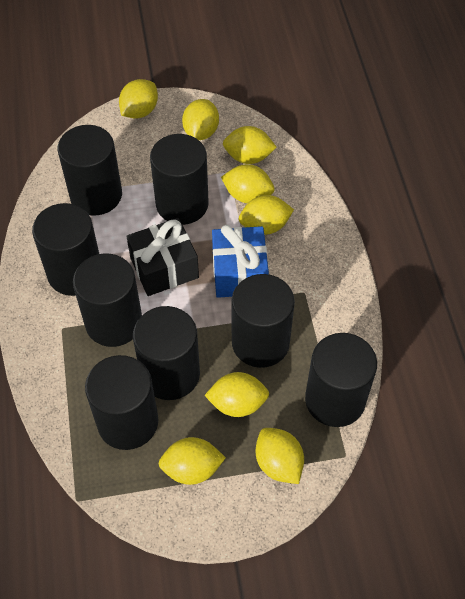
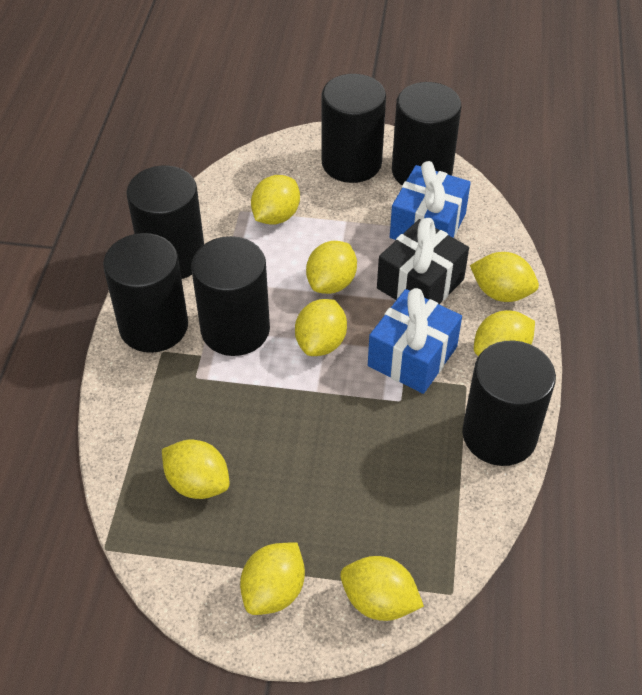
black cylinder: 8 -> 6
blue gift: 1 -> 2

